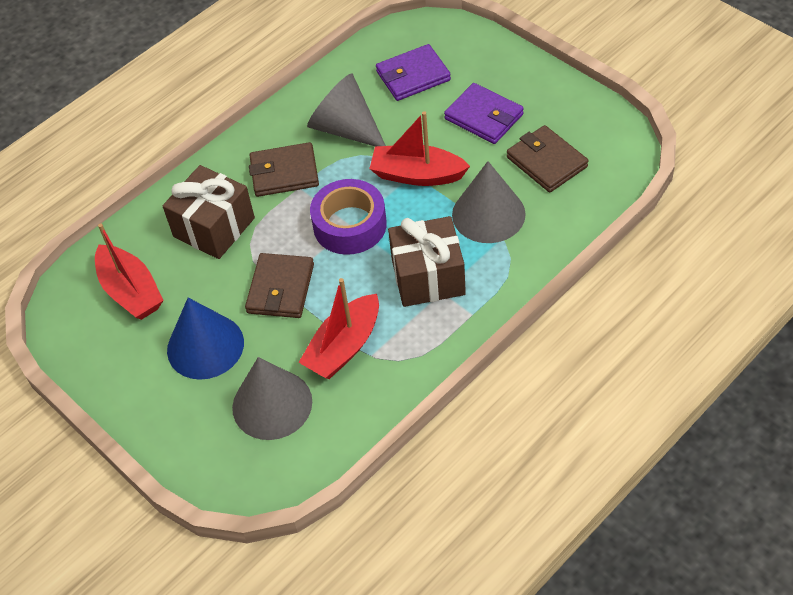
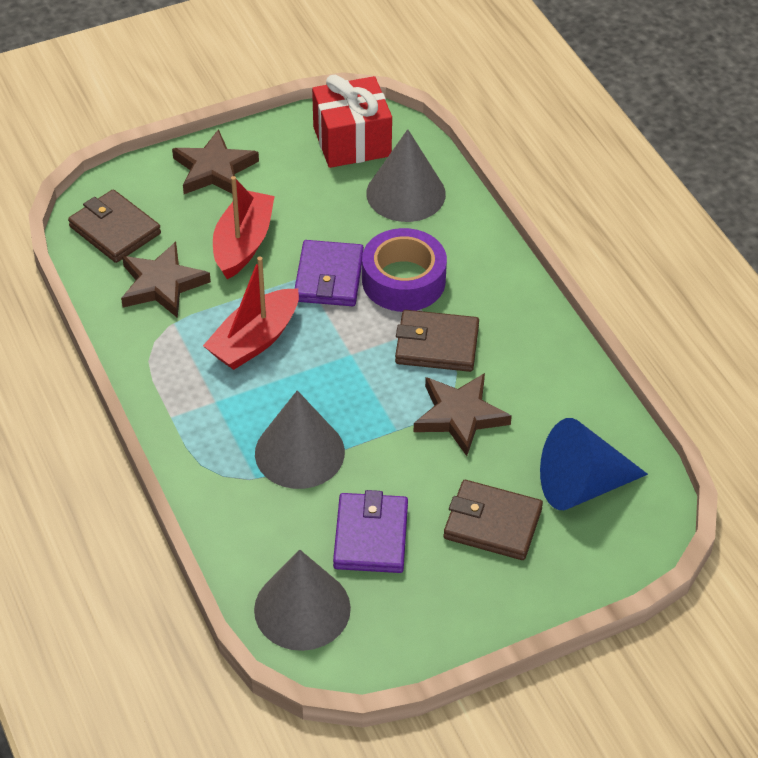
brown gift: 2 -> 0
brown star: 0 -> 3
red boat: 3 -> 2
red gift: 0 -> 1

